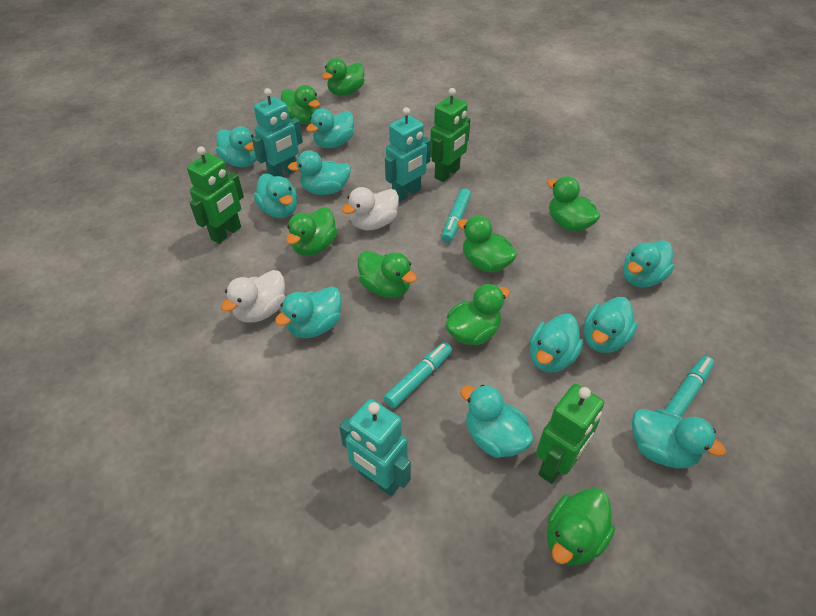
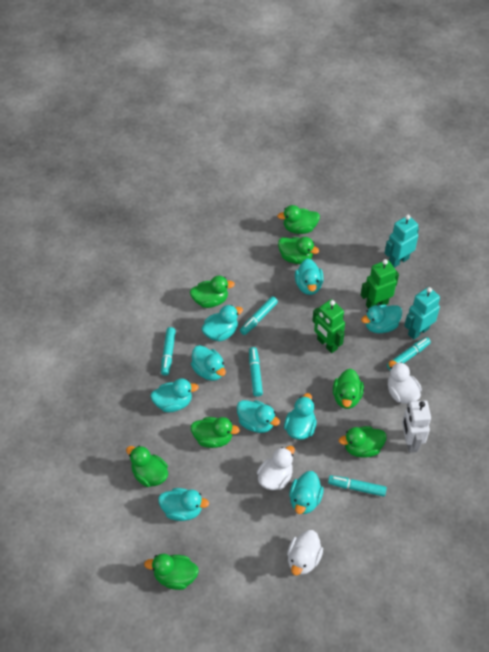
green robot: 3 -> 2
turquoise duck: 10 -> 9
turquoise marker: 3 -> 5
turquoise robot: 3 -> 2
white duck: 2 -> 3
white robot: 0 -> 1

